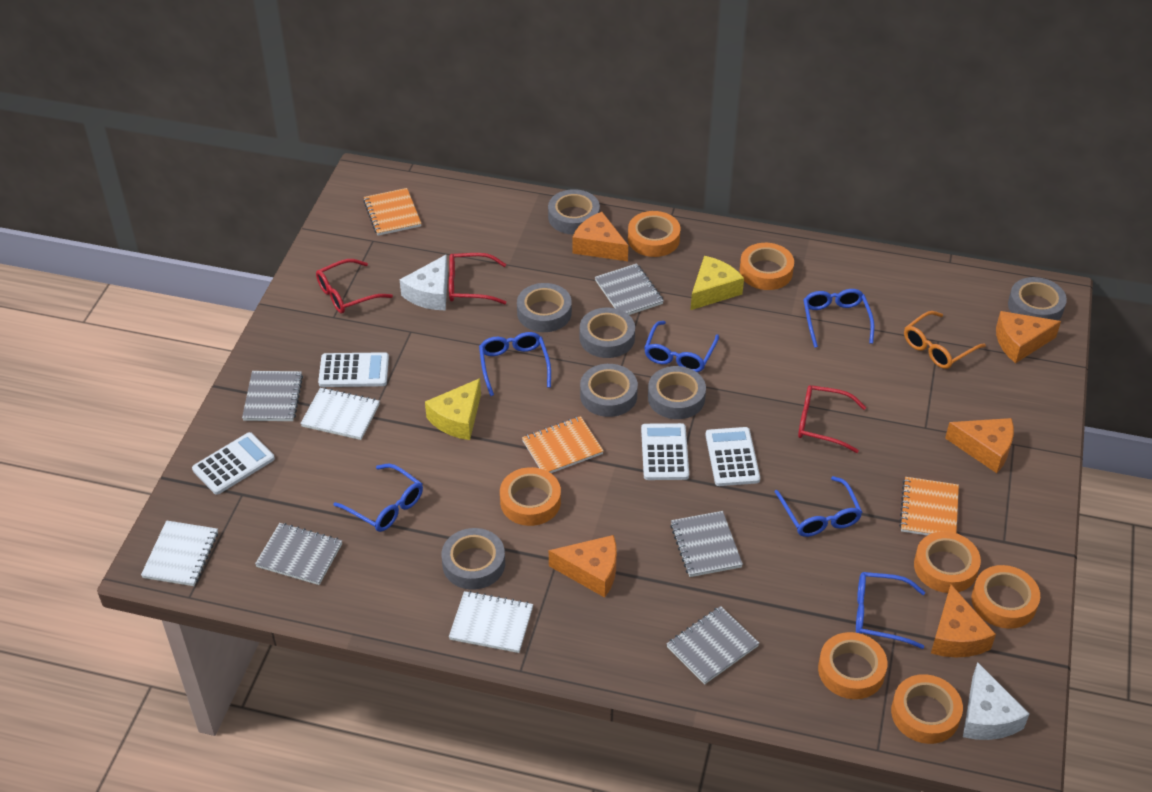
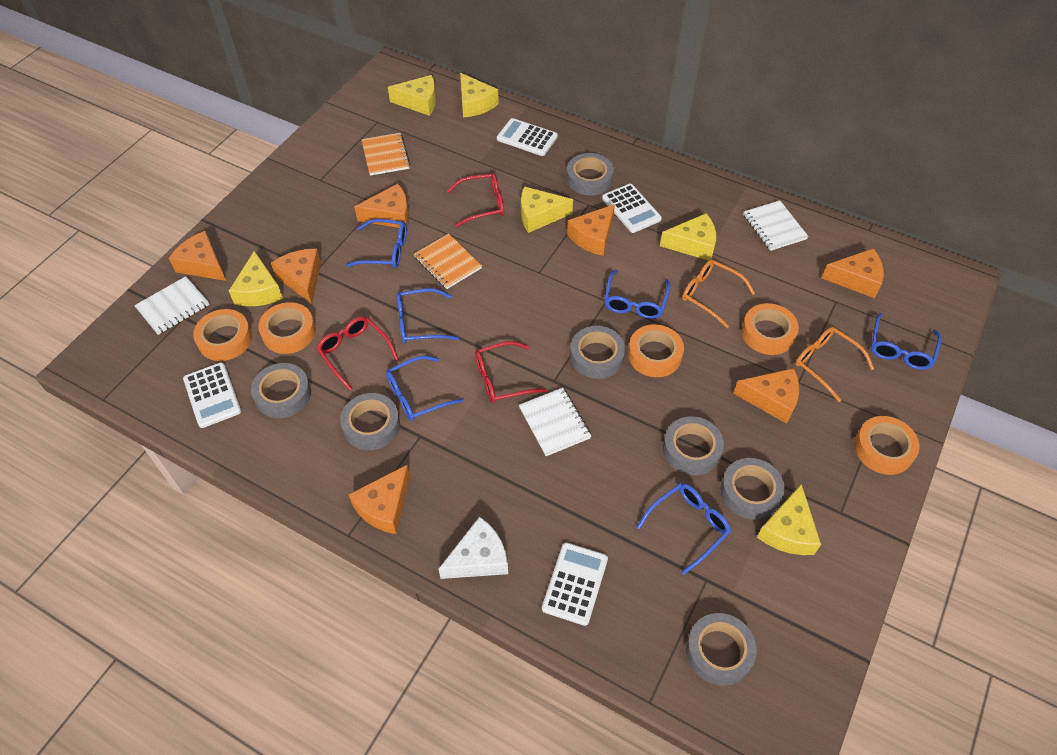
grey notebook: 5 -> 0
orange cheese: 5 -> 7
orange glasses: 1 -> 2
orange notebook: 3 -> 2
orange tape: 7 -> 5
white cheese: 2 -> 1
yellow cheese: 2 -> 6

